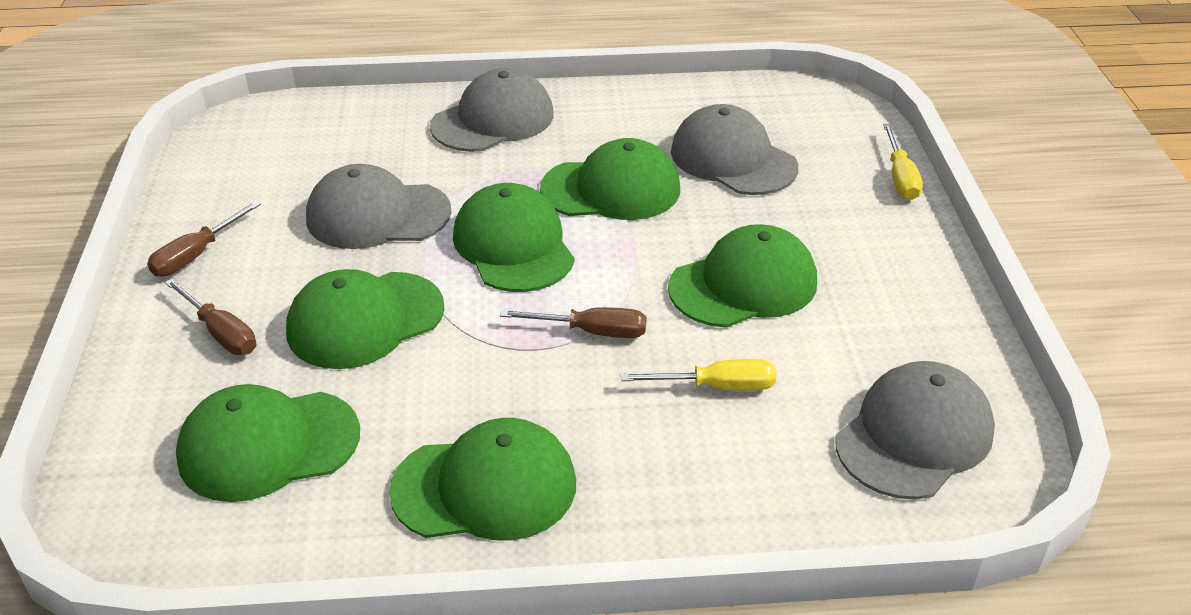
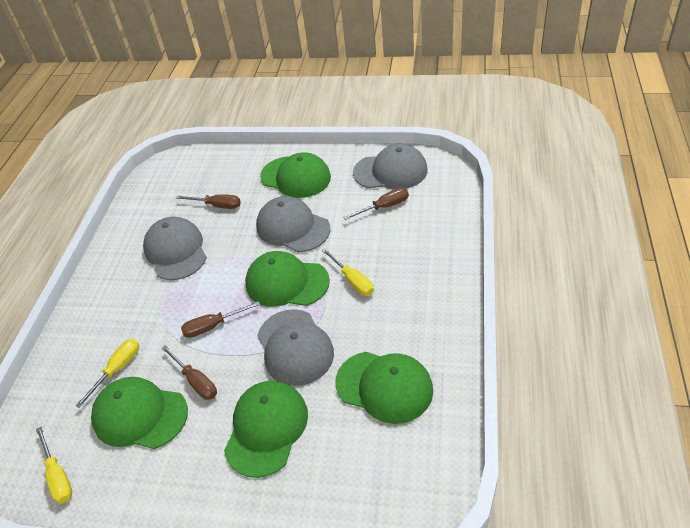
brown screwdriver: 3 -> 4
green cap: 6 -> 5
yellow screwdriver: 2 -> 3

